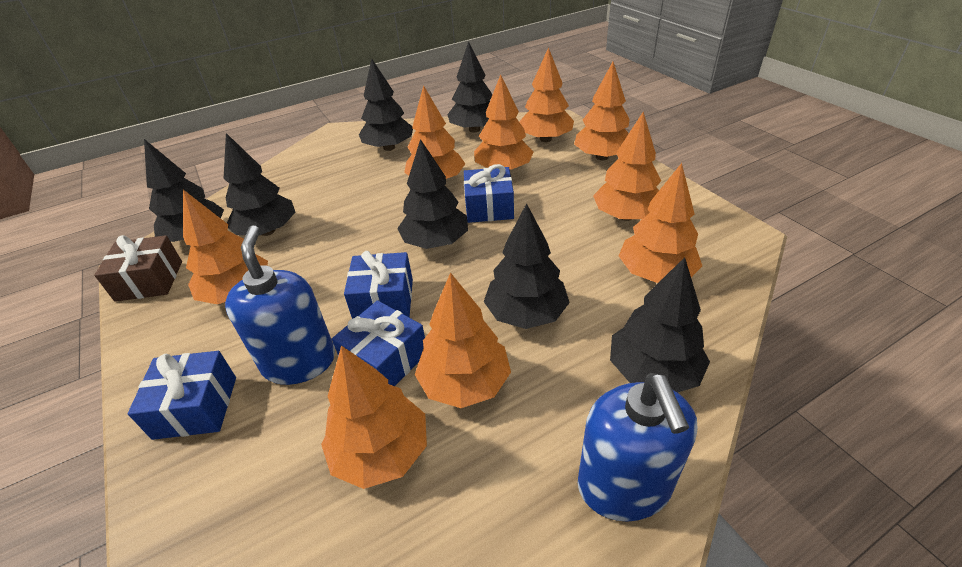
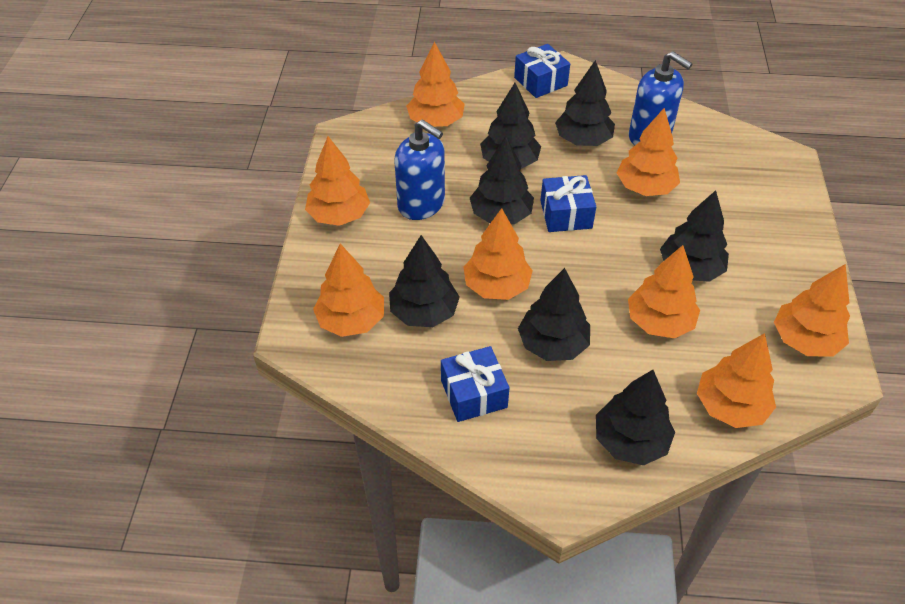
blue gift: 4 -> 3
brown gift: 1 -> 0
orange tree: 9 -> 8

